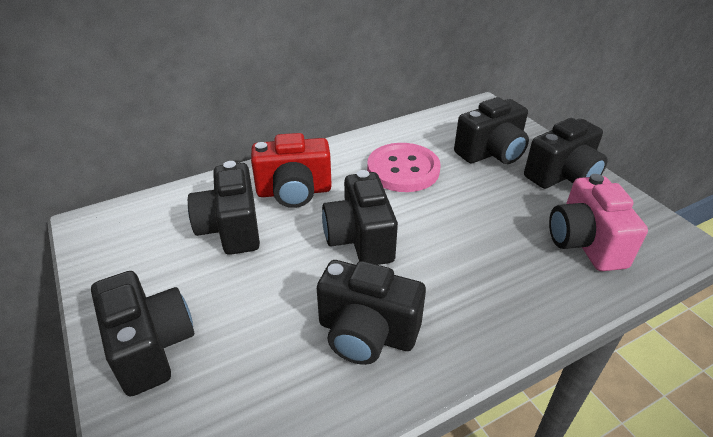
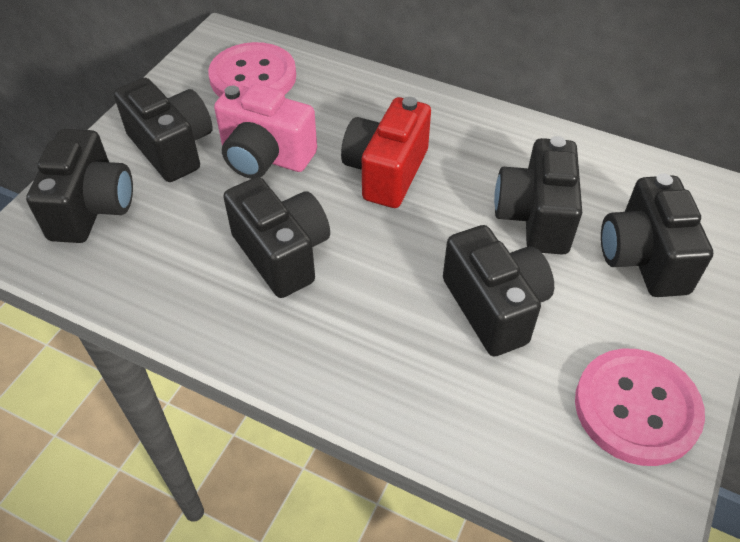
pink button: 1 -> 2

